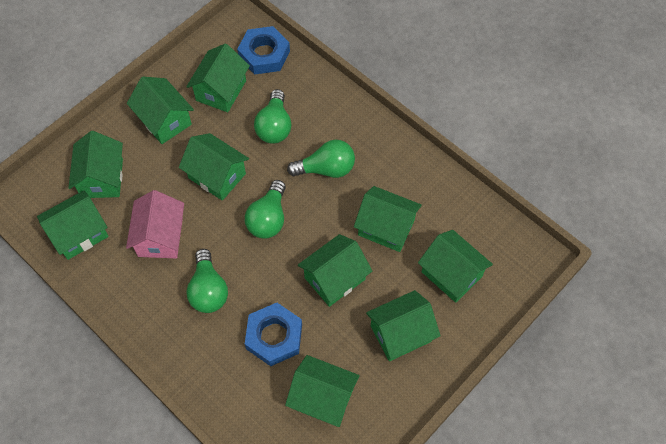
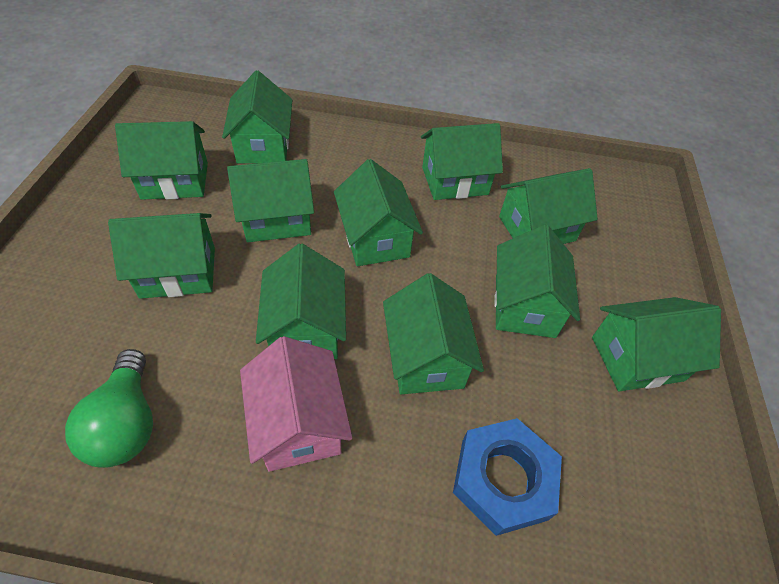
blue nut: 2 -> 1
green house: 10 -> 11
green light bulb: 4 -> 1

